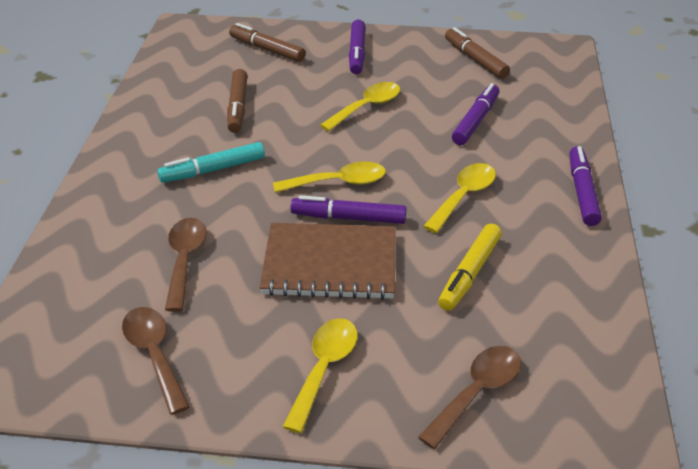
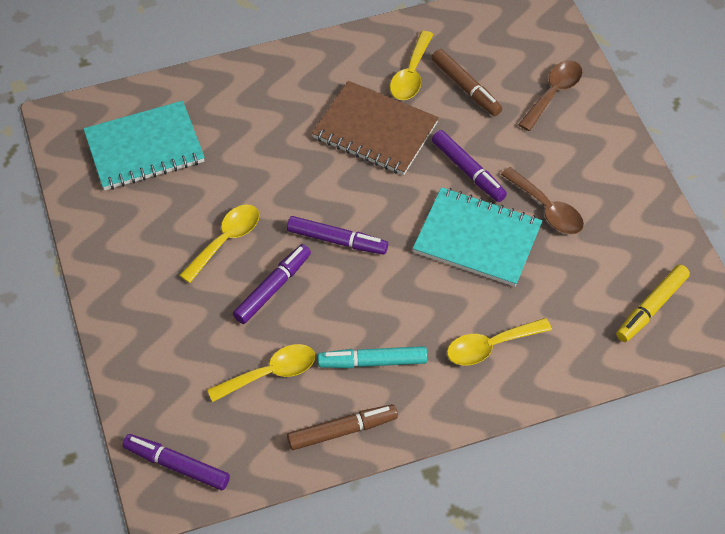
brown marker: 3 -> 2
brown spoon: 3 -> 2
turquoise notebook: 0 -> 2

